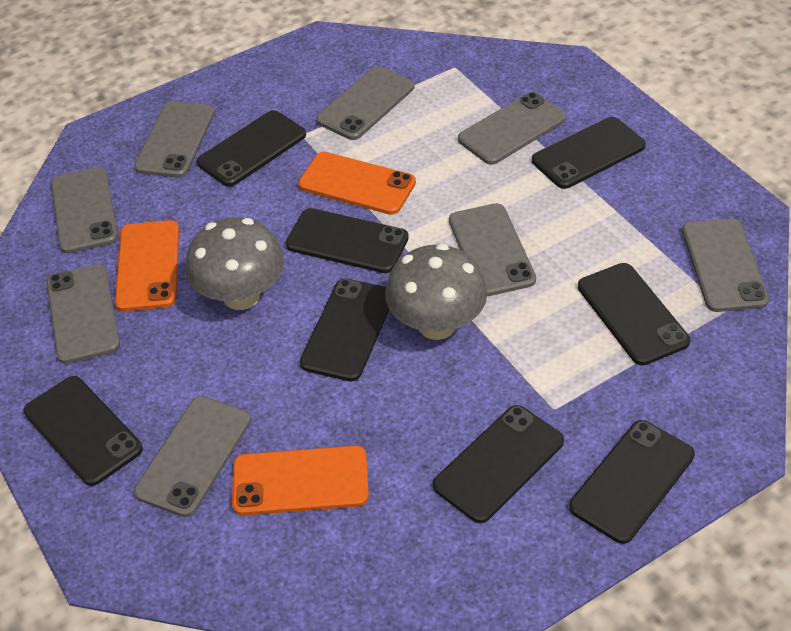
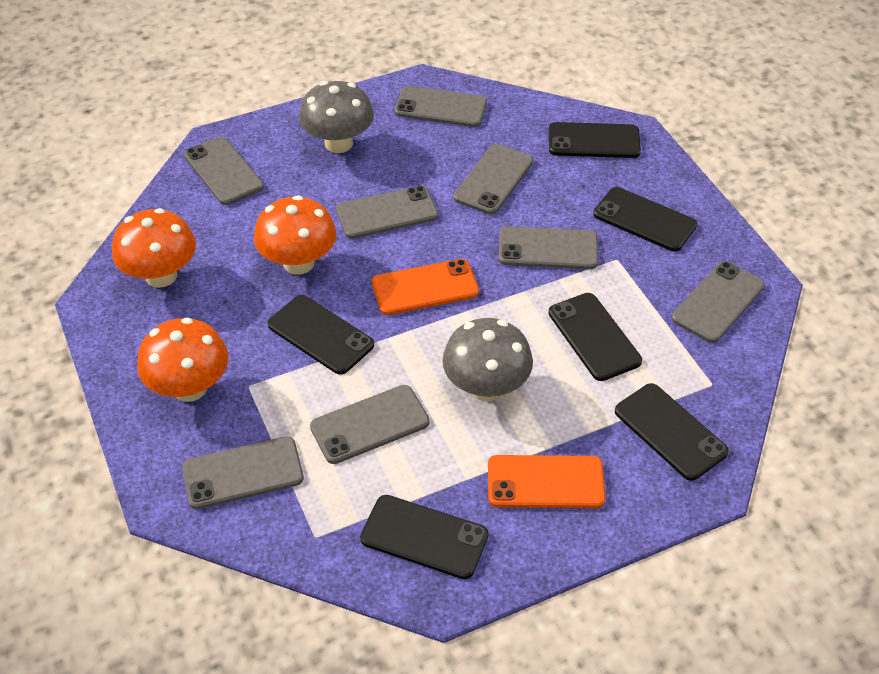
black phone: 8 -> 6
orange mushroom: 0 -> 3
orange phone: 3 -> 2

